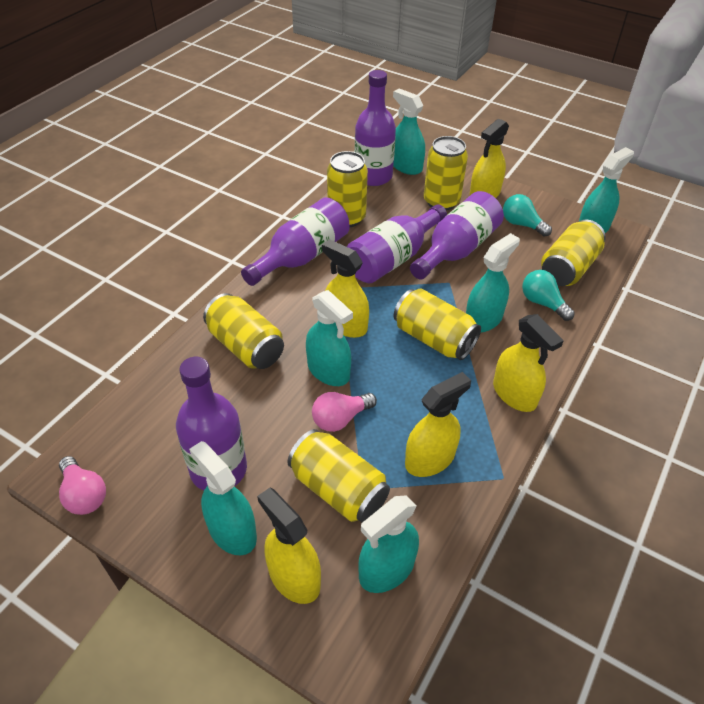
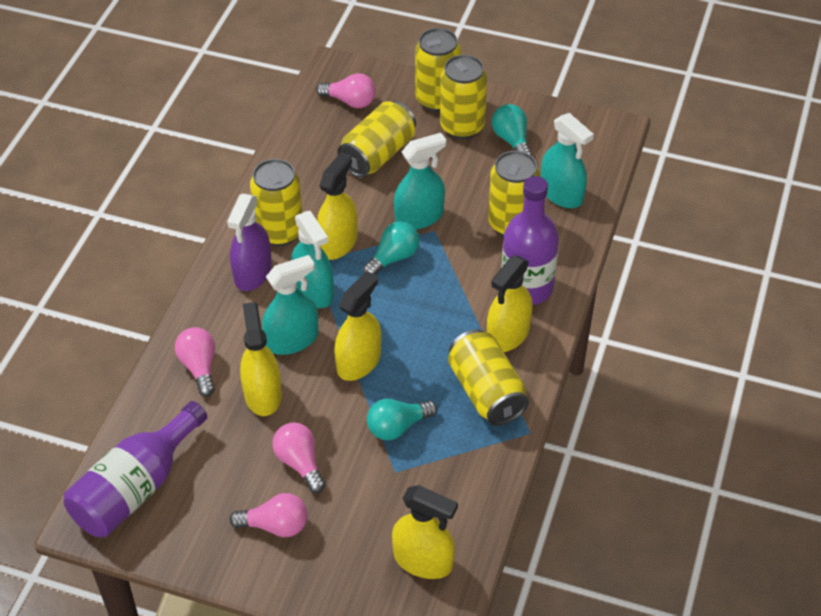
pink light bulb: 2 -> 4
purple bottle: 5 -> 2
purple spray bottle: 0 -> 1
turquoise light bulb: 2 -> 3
turquoise spray bottle: 6 -> 4

